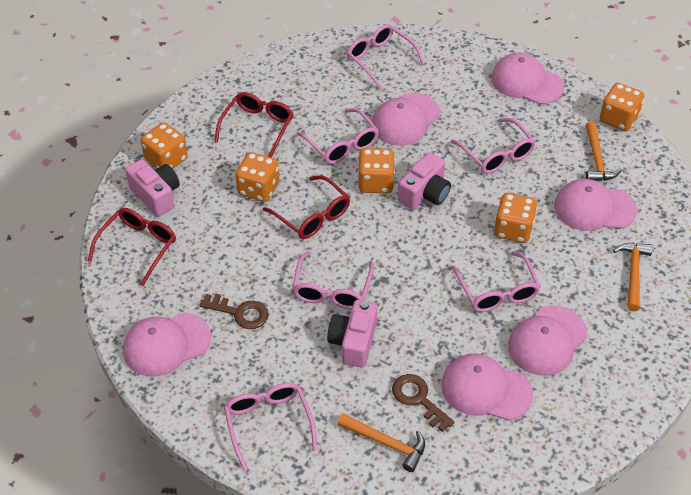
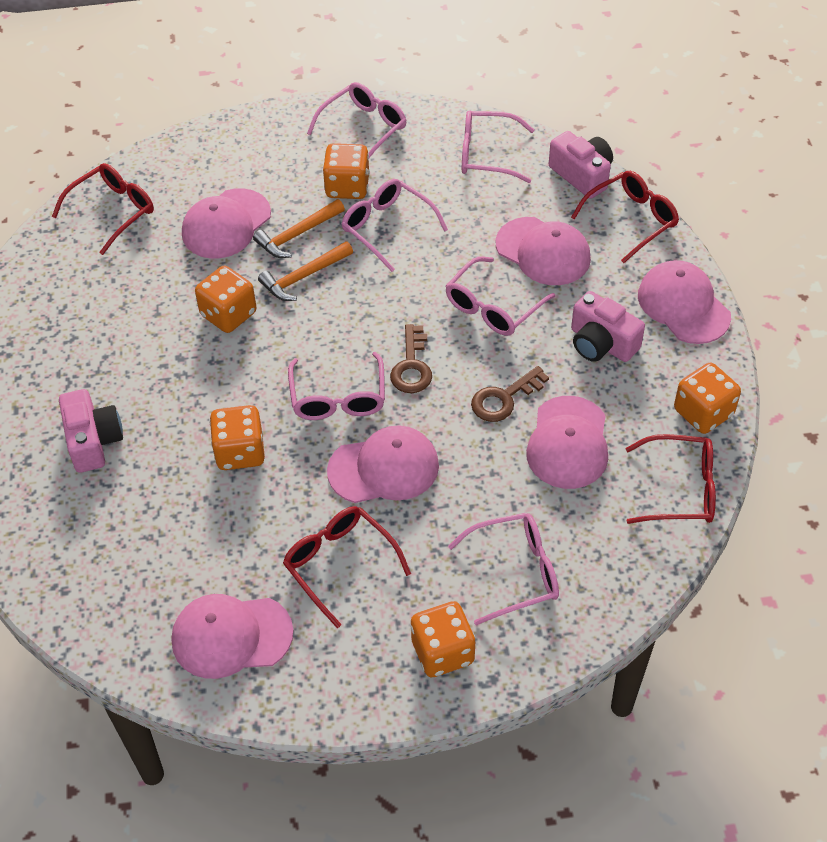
orange hammer: 3 -> 2
red glasses: 3 -> 4

